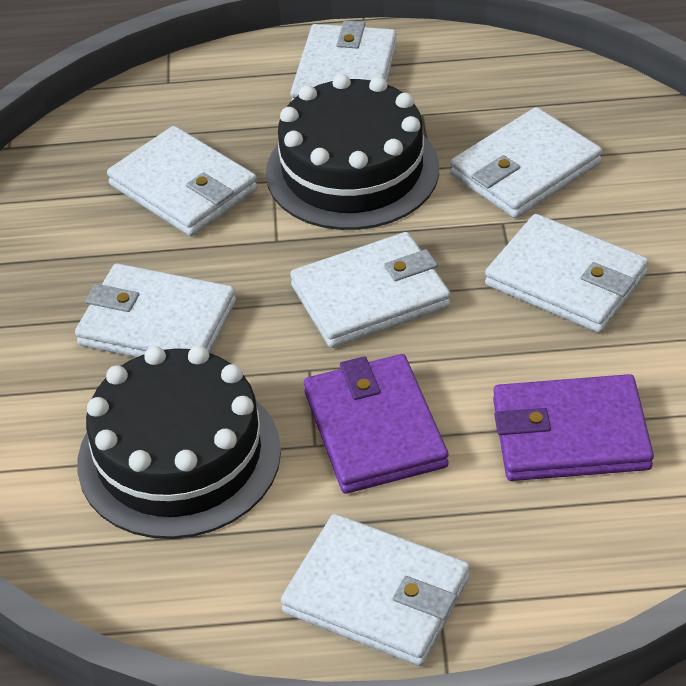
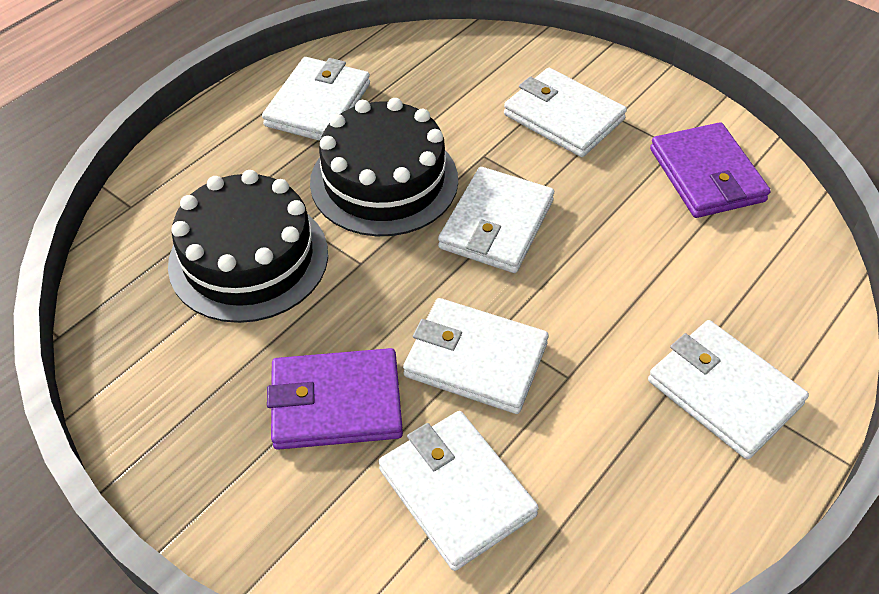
white wallet: 7 -> 6

